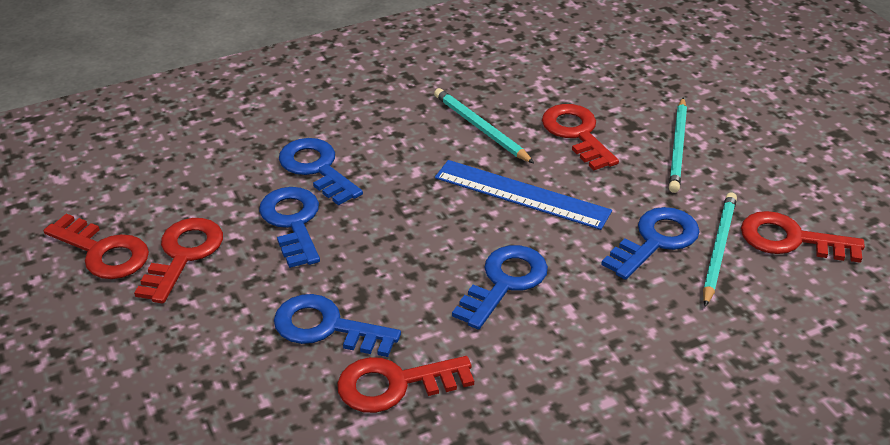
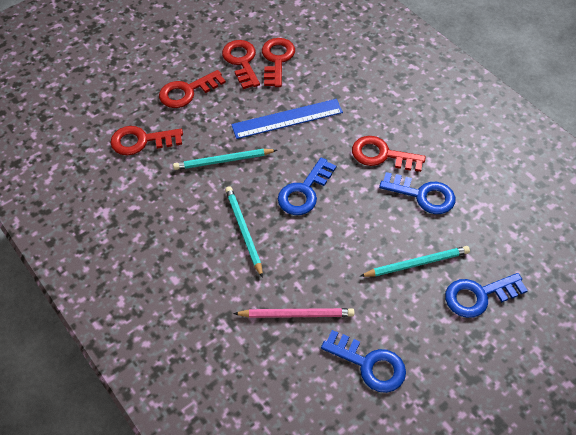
blue key: 5 -> 4
pink pencil: 0 -> 1

